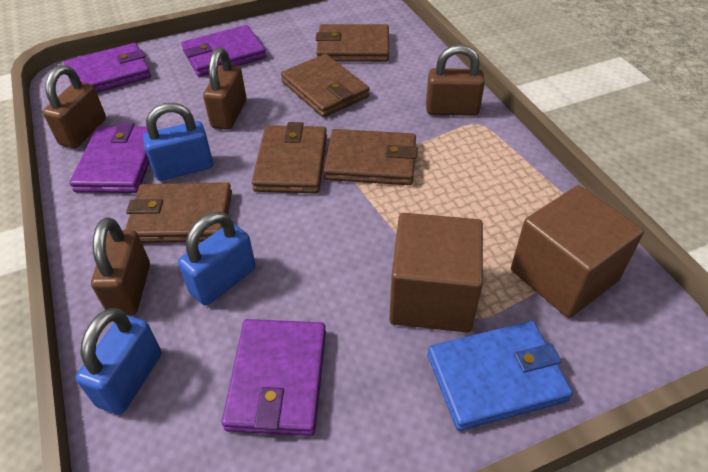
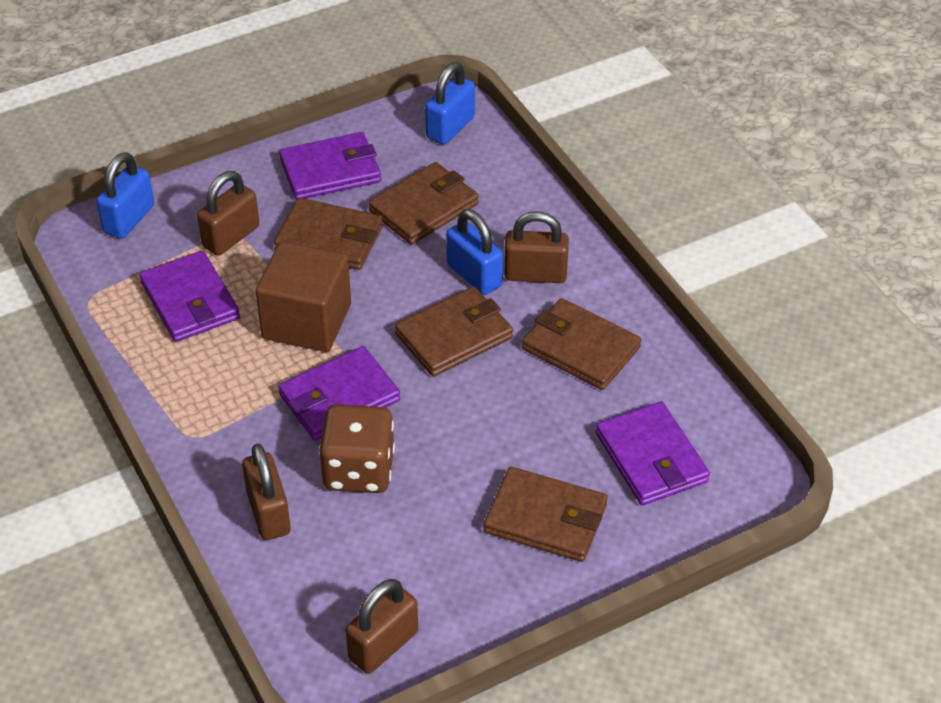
blue wallet: 1 -> 0
brown cube: 2 -> 1
brown dice: 0 -> 1

